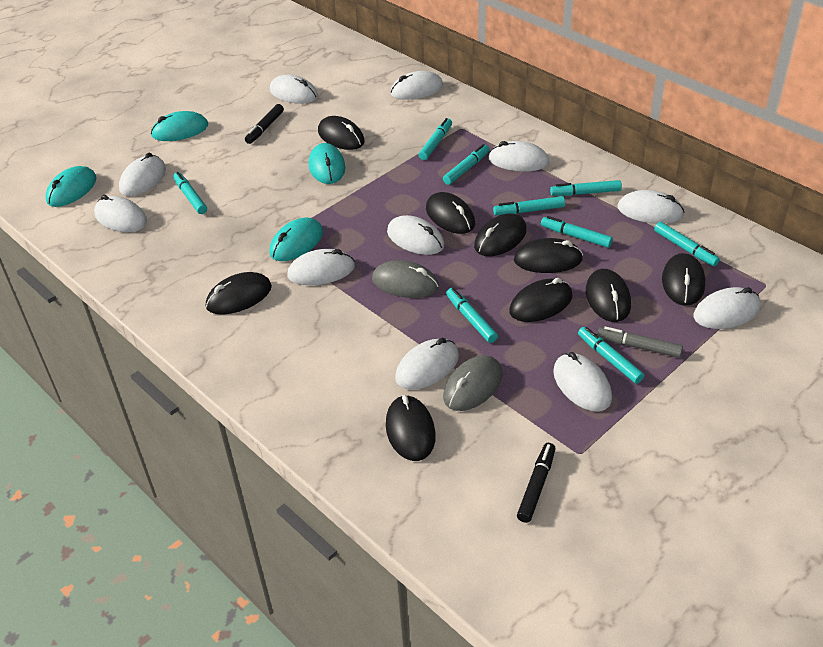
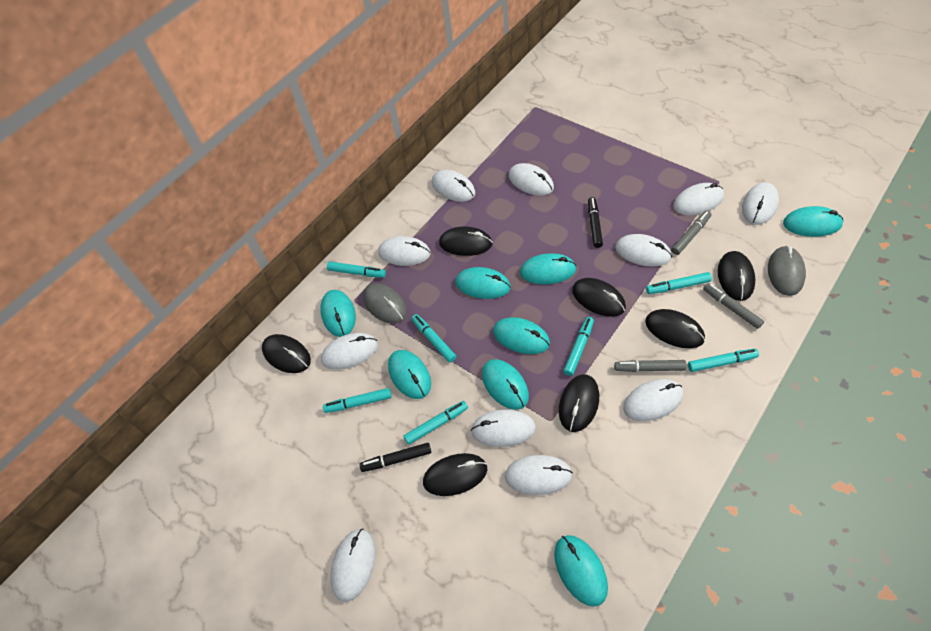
black mouse: 9 -> 7
grey marker: 1 -> 3
turquoise marker: 9 -> 7
turquoise mouse: 4 -> 8

